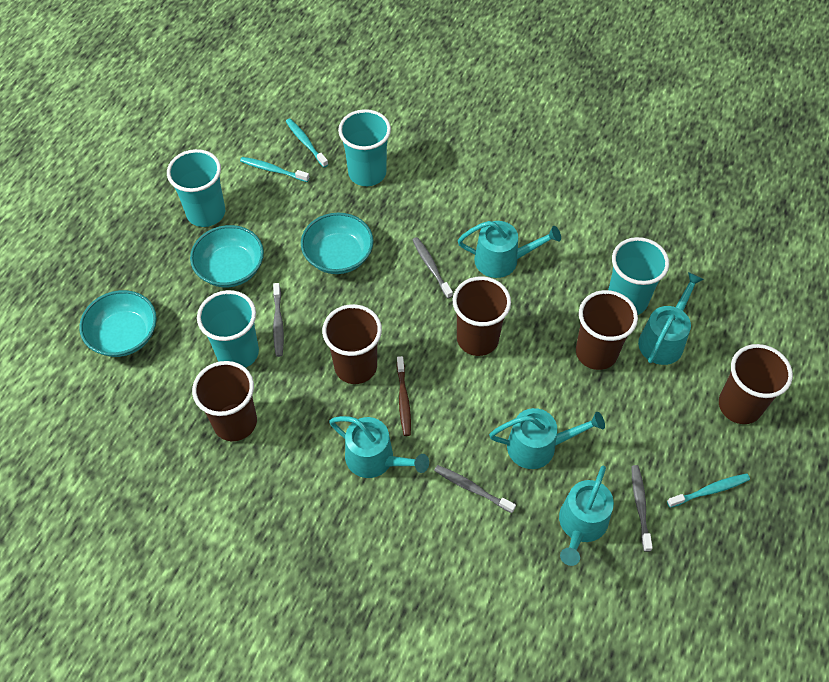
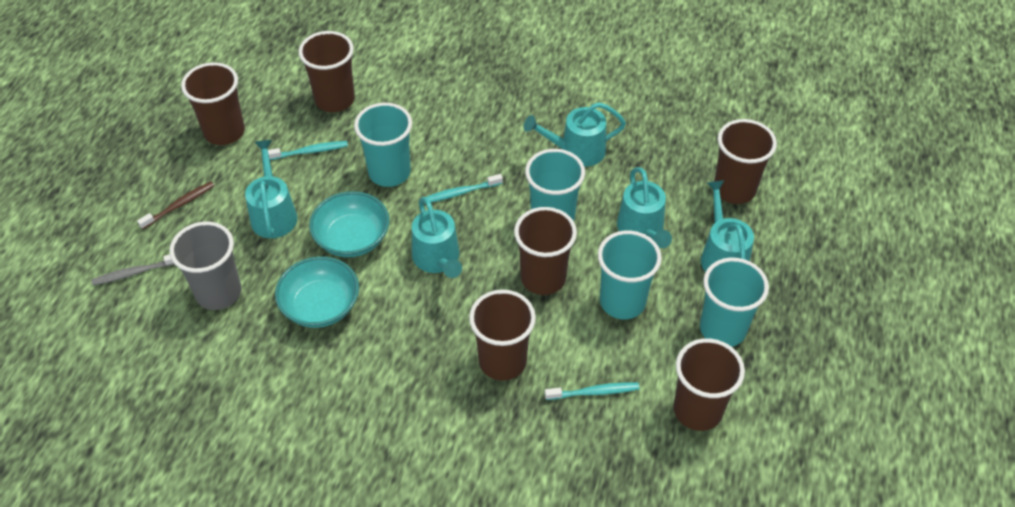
brown cup: 5 -> 6
grey cup: 0 -> 1
grey toothbrush: 4 -> 1
turquoise bowl: 3 -> 2

